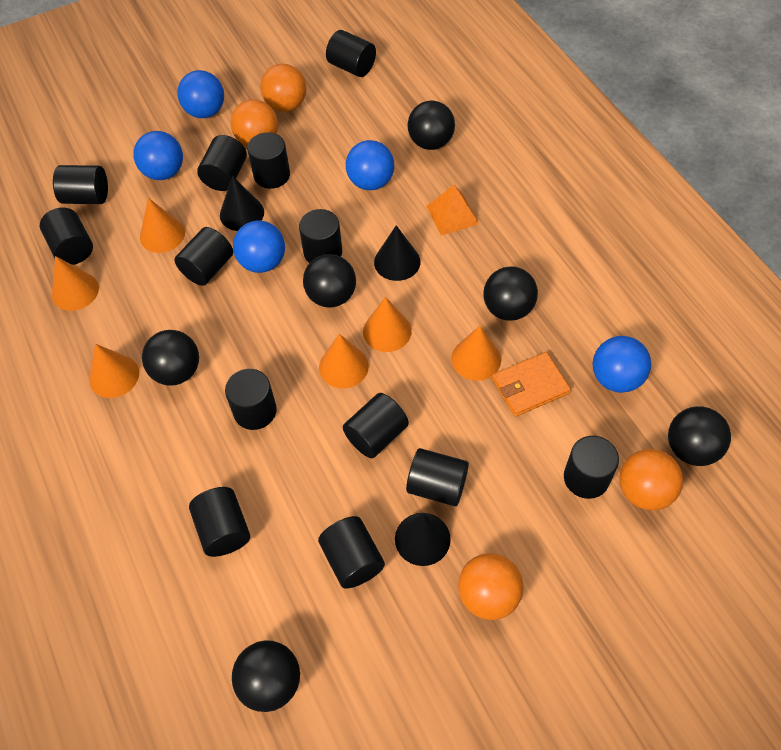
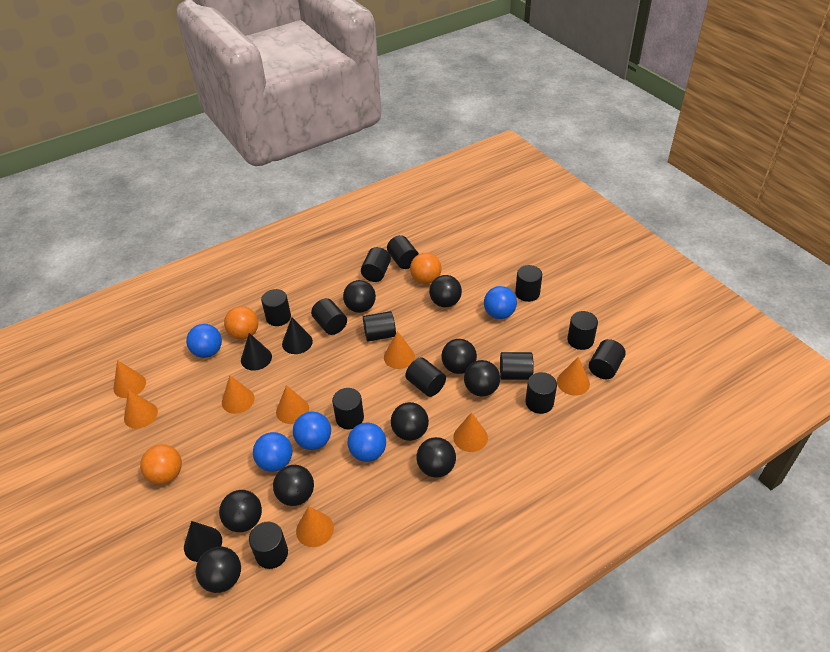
black ball: 6 -> 9
orange ball: 4 -> 3
orange cone: 6 -> 8
orange pyramid: 1 -> 0
orange wallet: 1 -> 0

